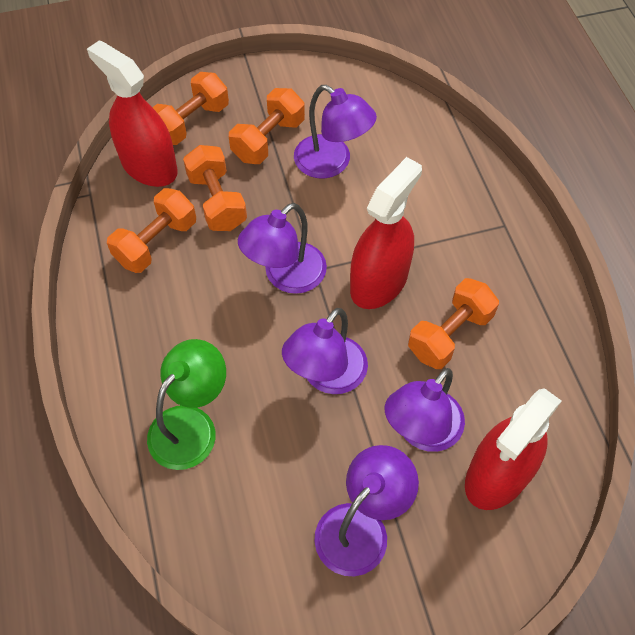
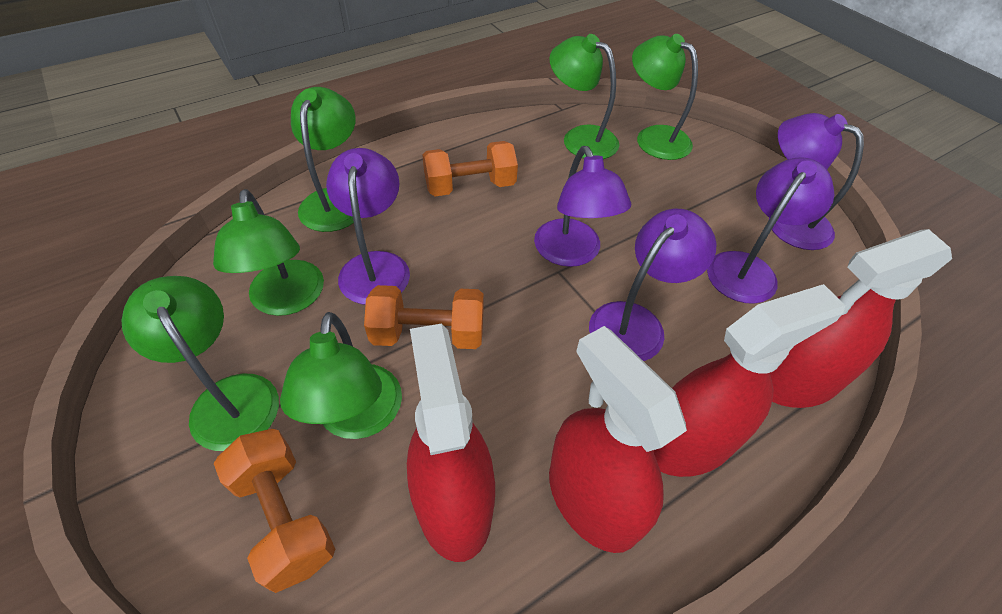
green lamp: 1 -> 6
orange dumbbell: 5 -> 3
red spray bottle: 3 -> 4

